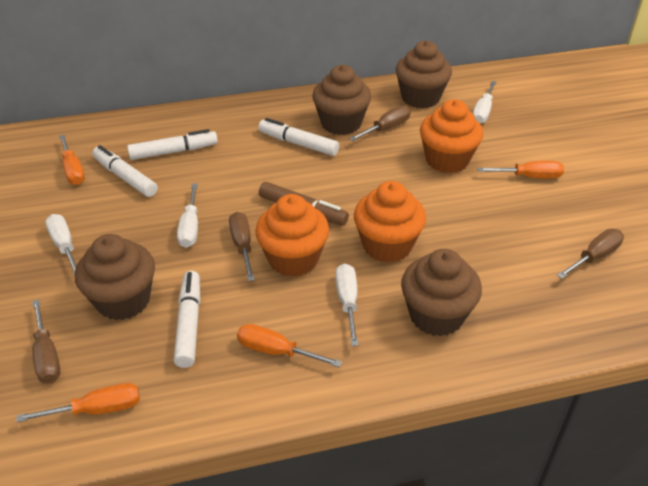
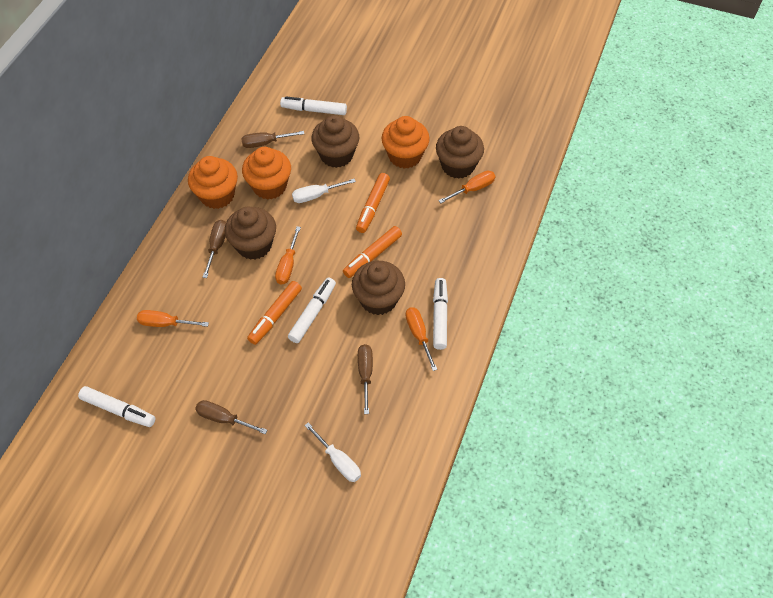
brown marker: 1 -> 0
orange marker: 0 -> 3
white screwdriver: 4 -> 2

